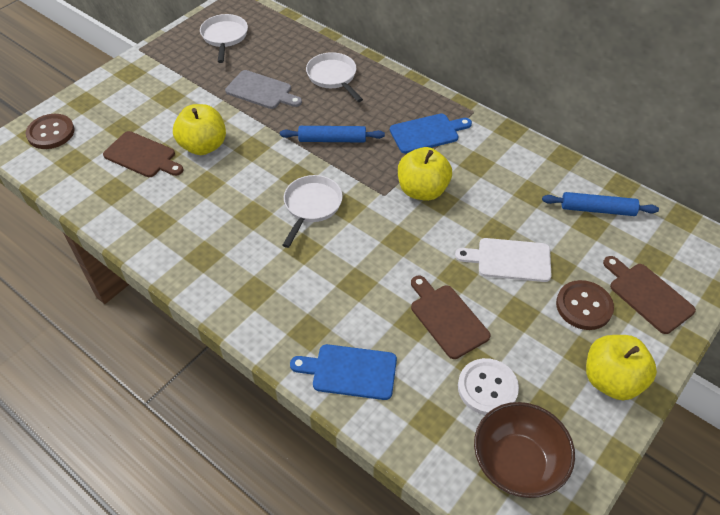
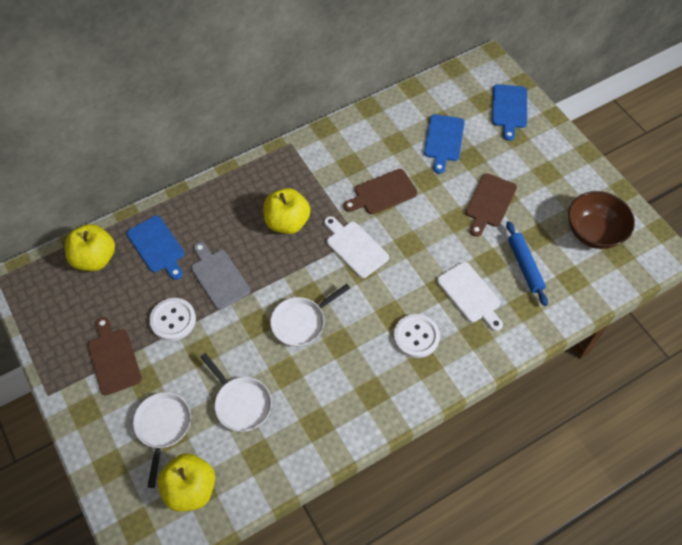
blue cutting board: 2 -> 3
blue rolling pin: 2 -> 1
brown button: 2 -> 0
white button: 1 -> 2
white cutting board: 1 -> 2

